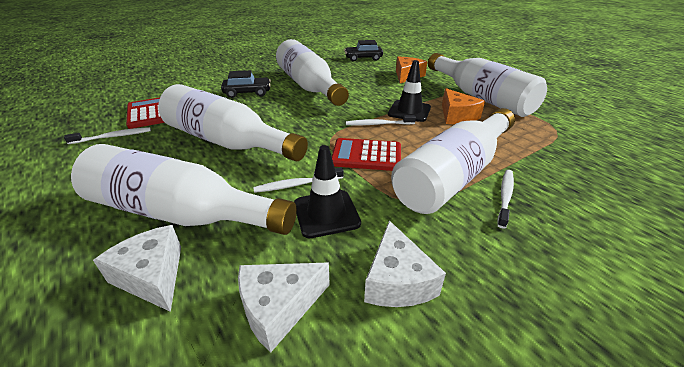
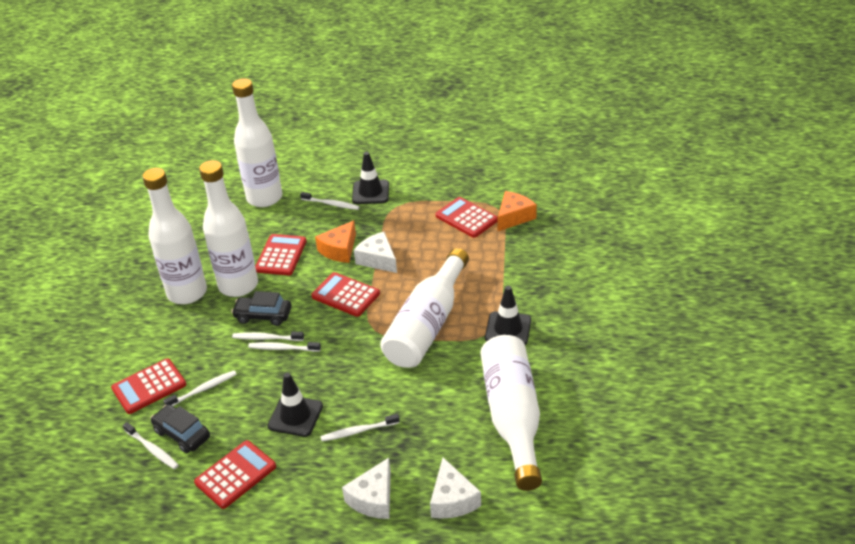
black traffic cone: 2 -> 3
red calculator: 2 -> 5
white toothbrush: 4 -> 6

